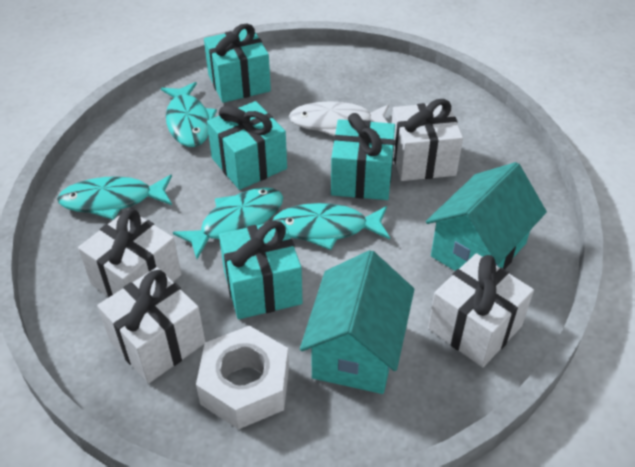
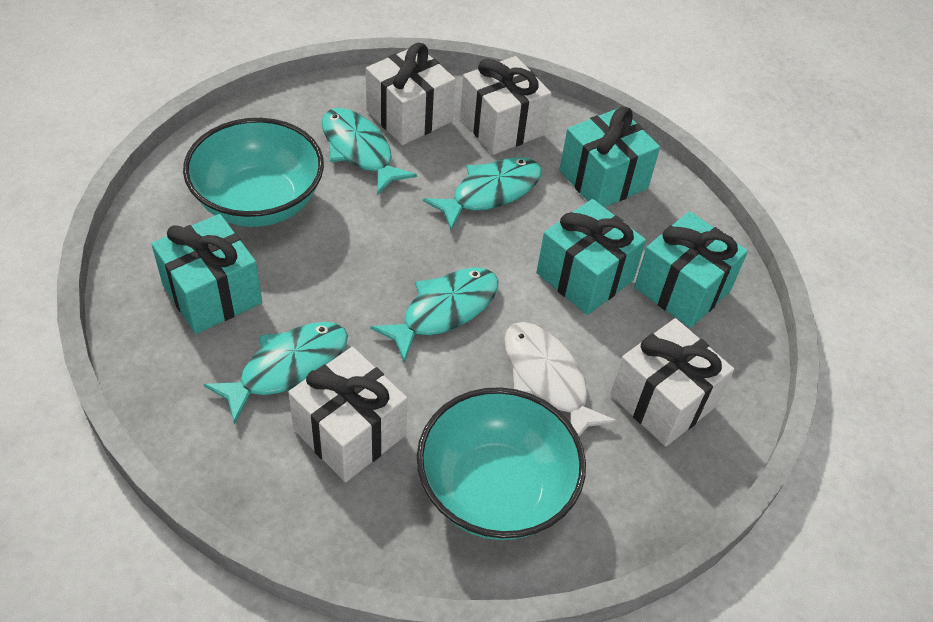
turquoise bowl: 0 -> 2
turquoise house: 2 -> 0
white nut: 1 -> 0

